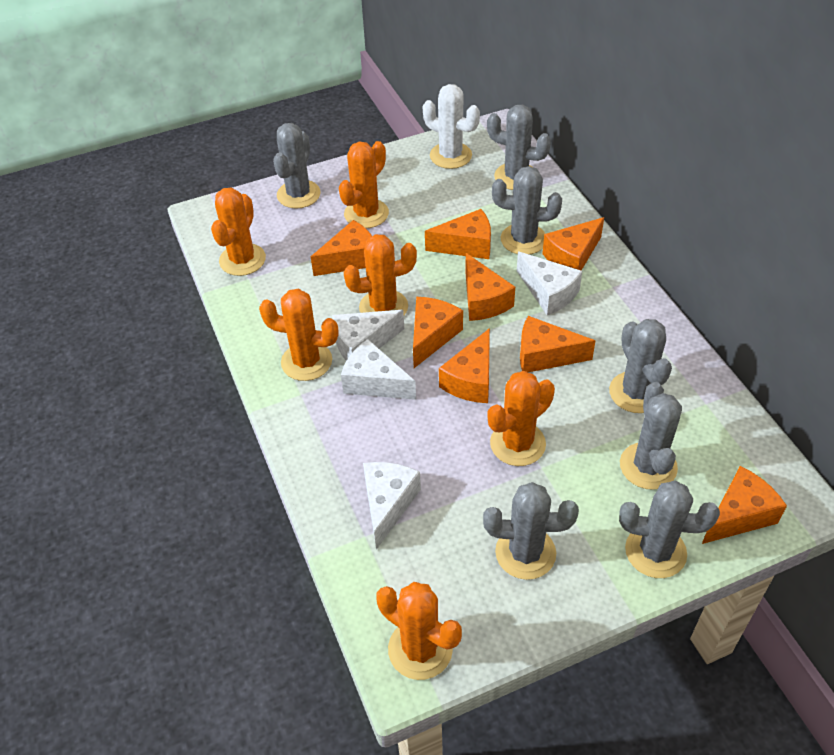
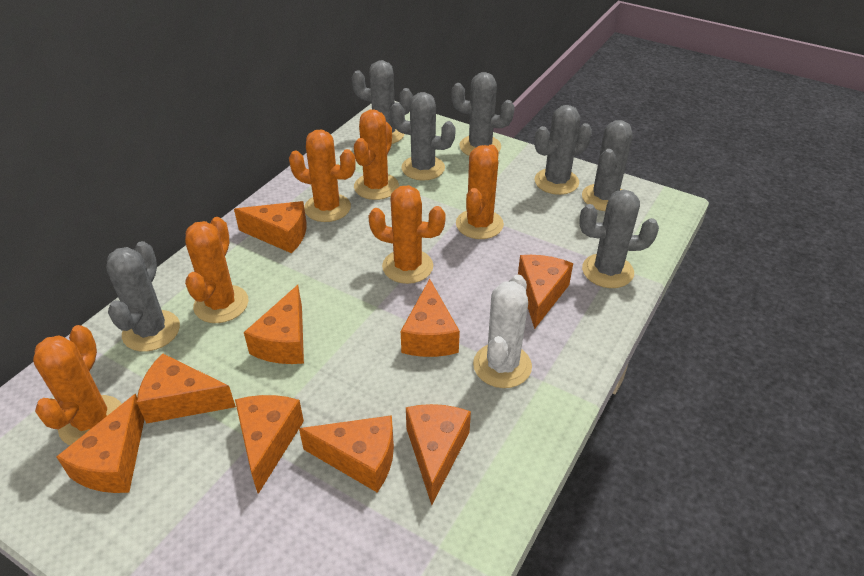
orange cheese: 8 -> 9
white cheese: 4 -> 0

